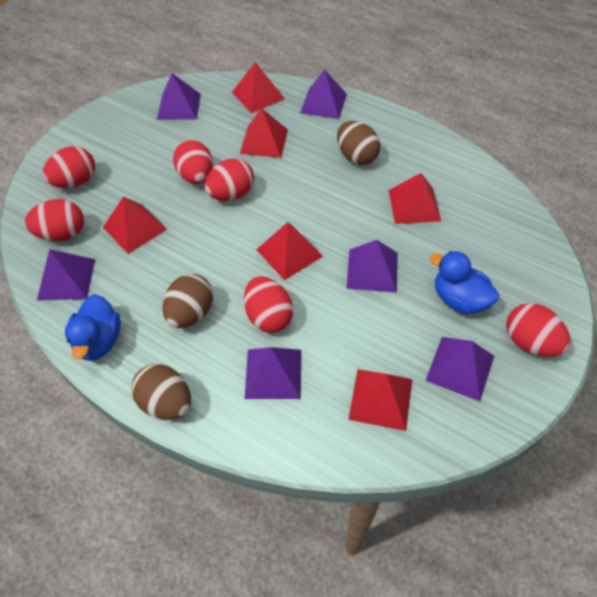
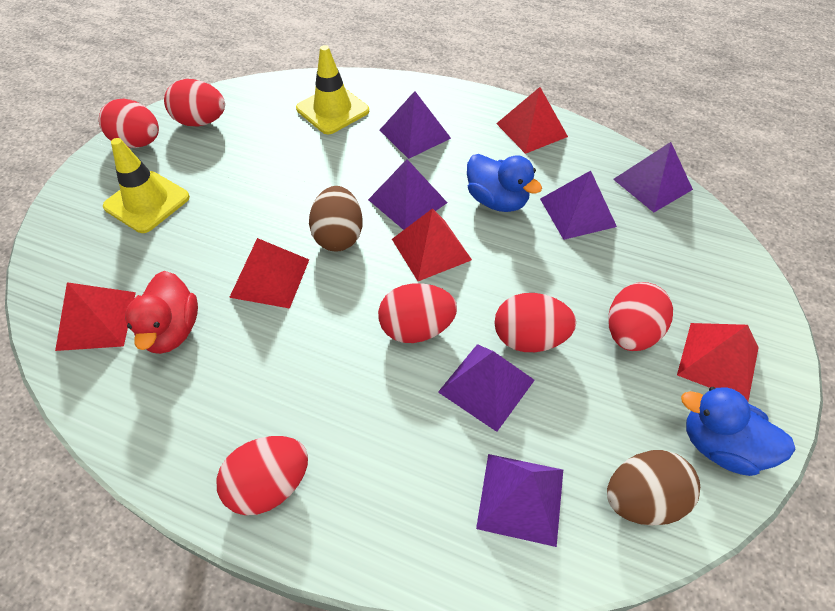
brown egg: 3 -> 2
red duck: 0 -> 1
red pyramid: 6 -> 5
yellow traffic cone: 0 -> 2

